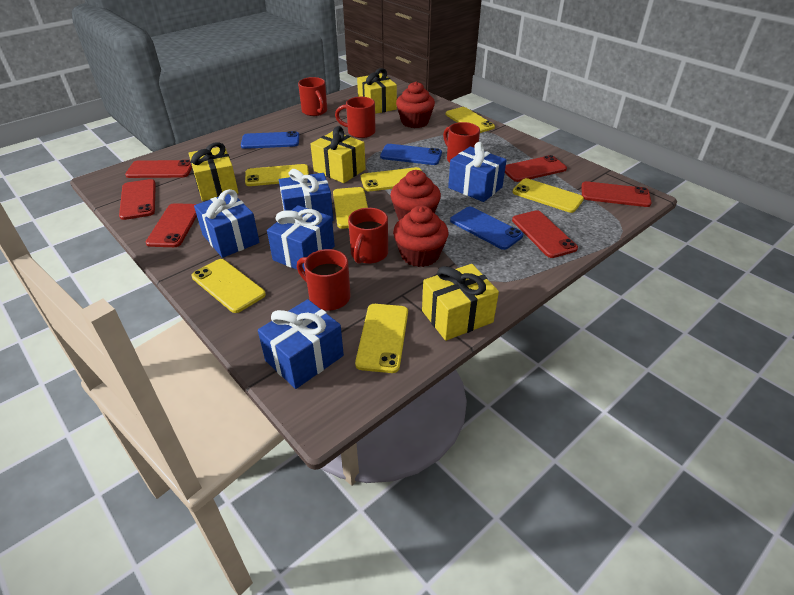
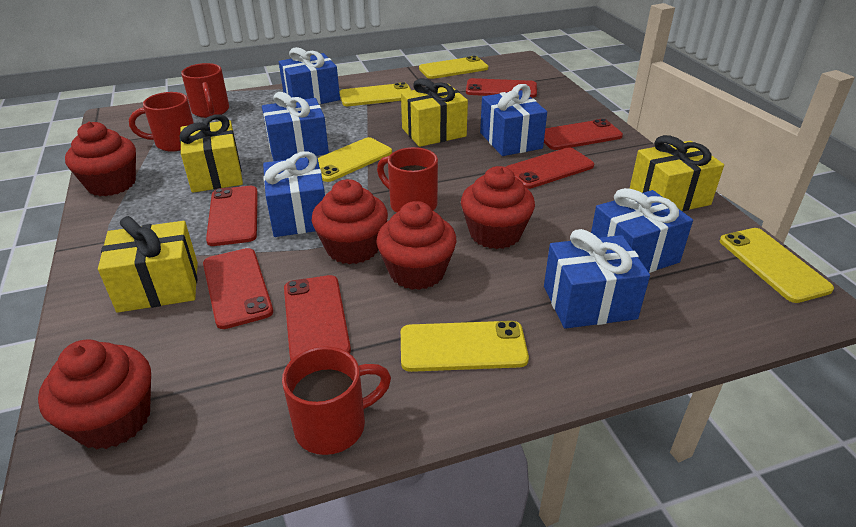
blue gift: 5 -> 6
blue phone: 3 -> 0
red cupcake: 3 -> 5
red mug: 5 -> 4
yellow phone: 7 -> 5

